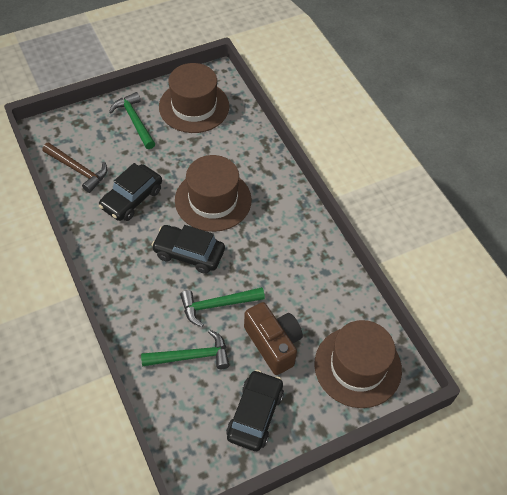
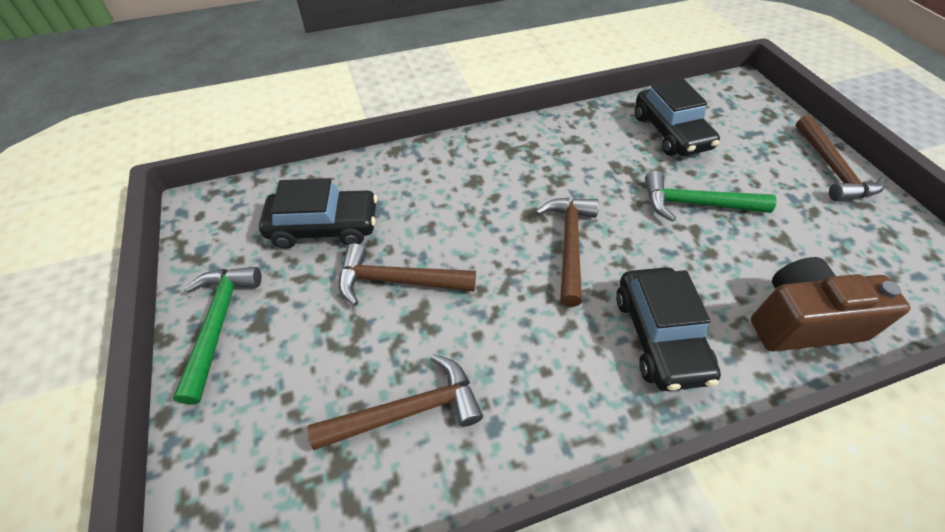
brown hammer: 1 -> 4
brown hat: 3 -> 0
green hammer: 3 -> 2

